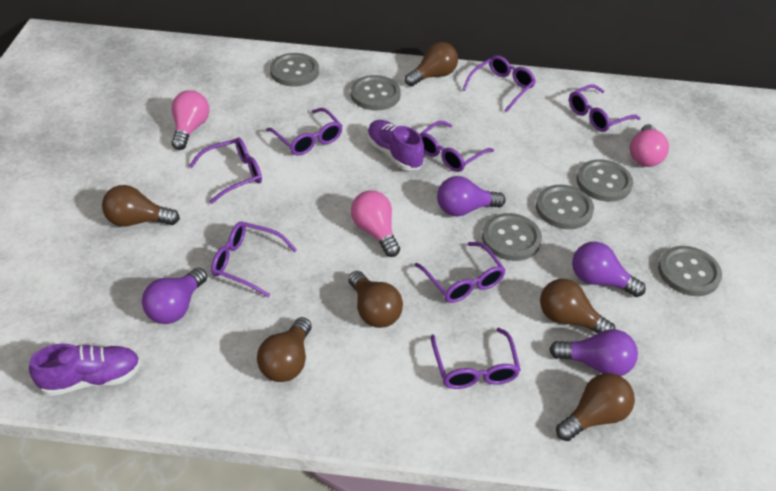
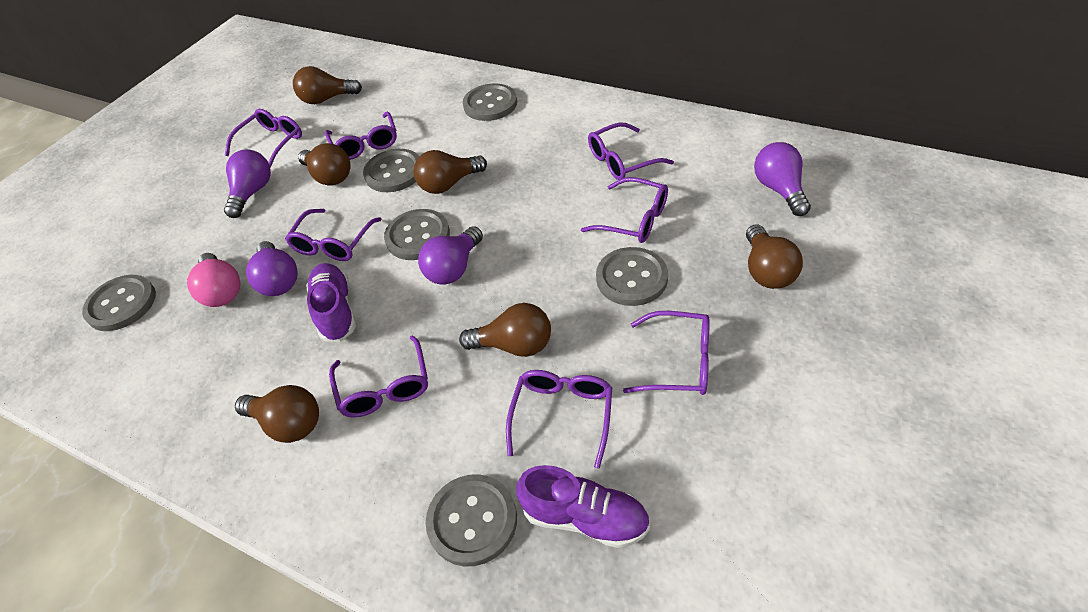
pink light bulb: 3 -> 1

